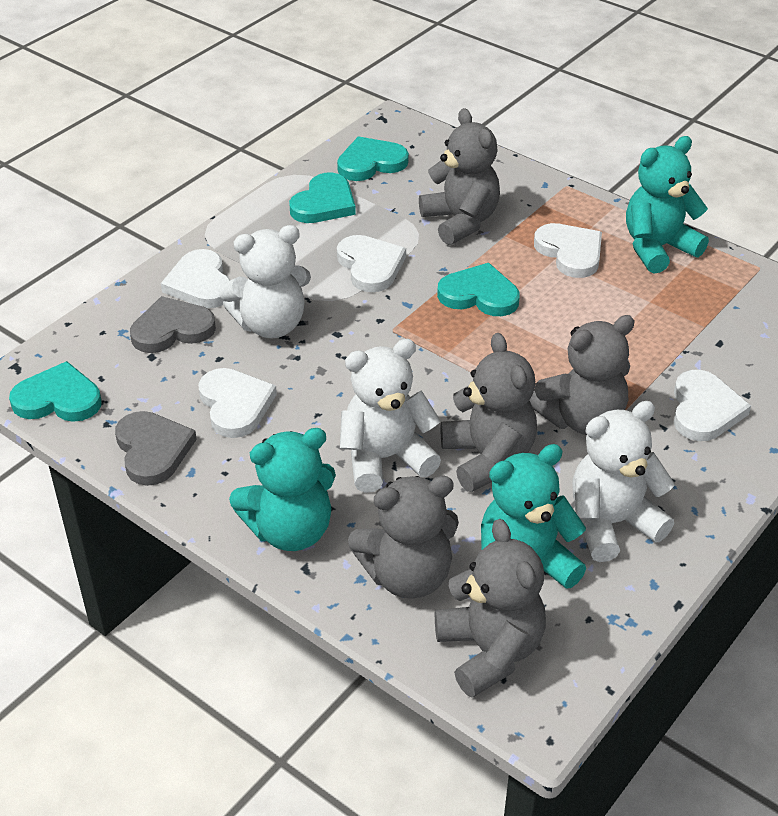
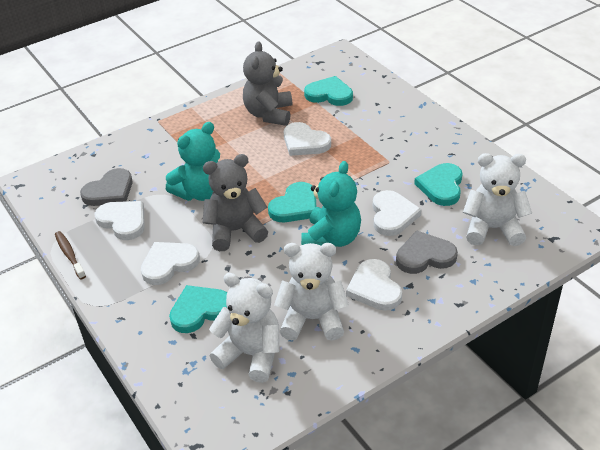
brown toothbrush: 0 -> 1
grey teddy bear: 5 -> 2
turquoise teddy bear: 3 -> 2

